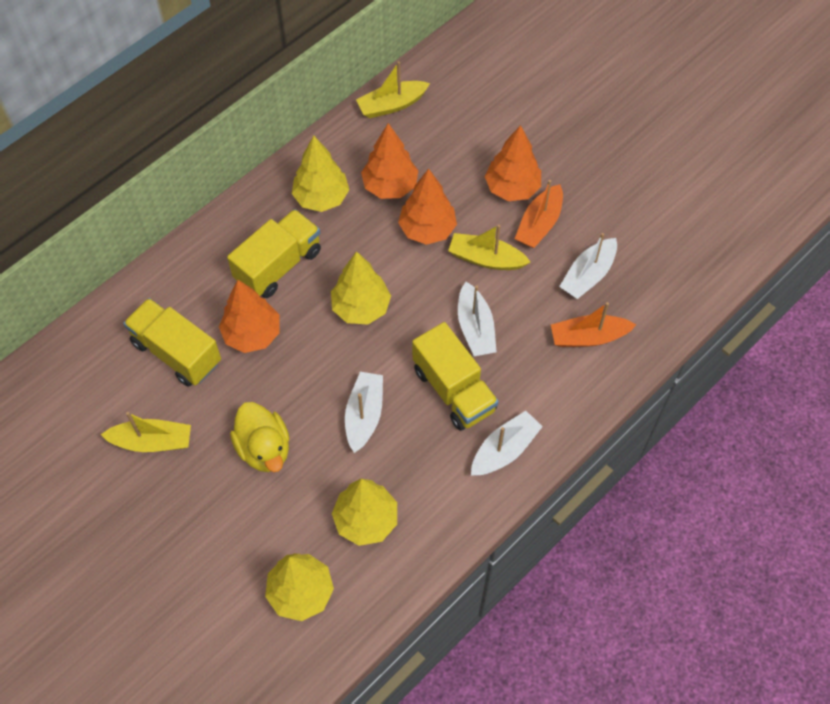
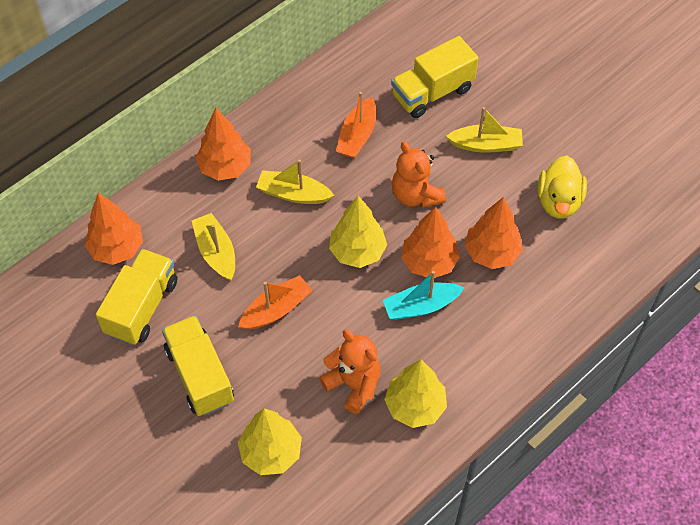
orange teddy bear: 0 -> 2
turquoise boat: 0 -> 1
white boat: 4 -> 0
yellow tree: 4 -> 3

